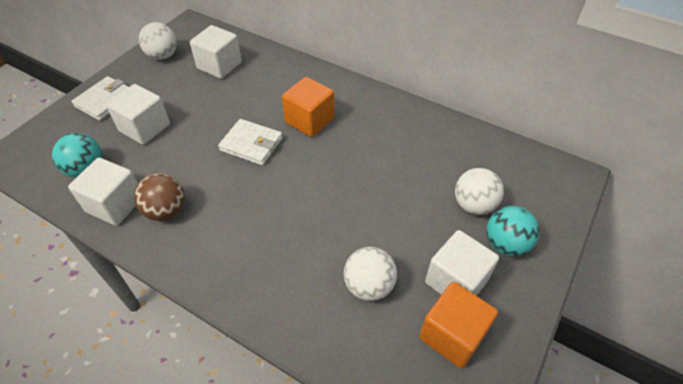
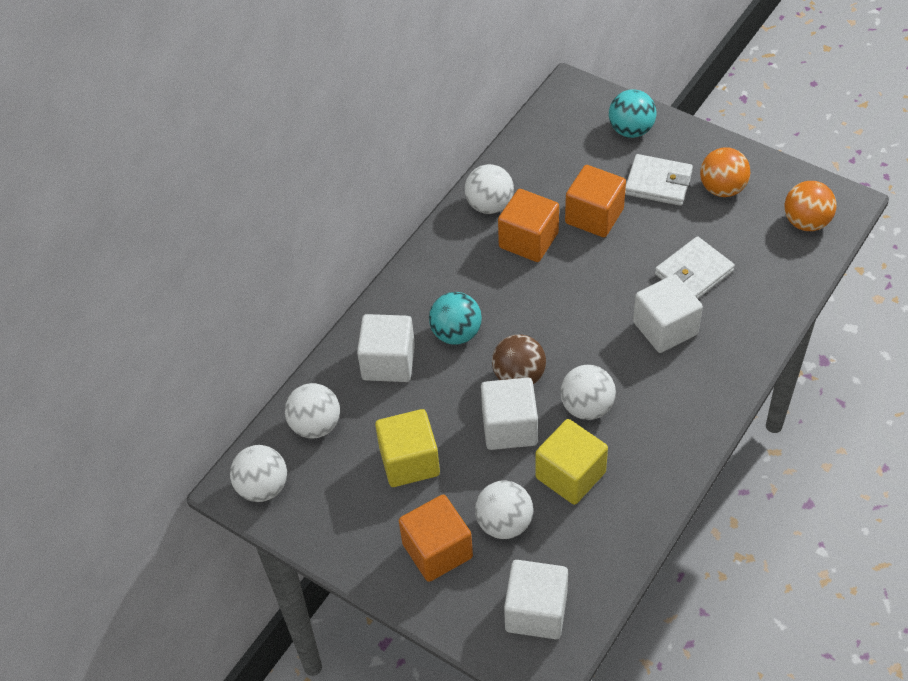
orange ball: 0 -> 2
orange cube: 2 -> 3
white ball: 3 -> 5
yellow cube: 0 -> 2

